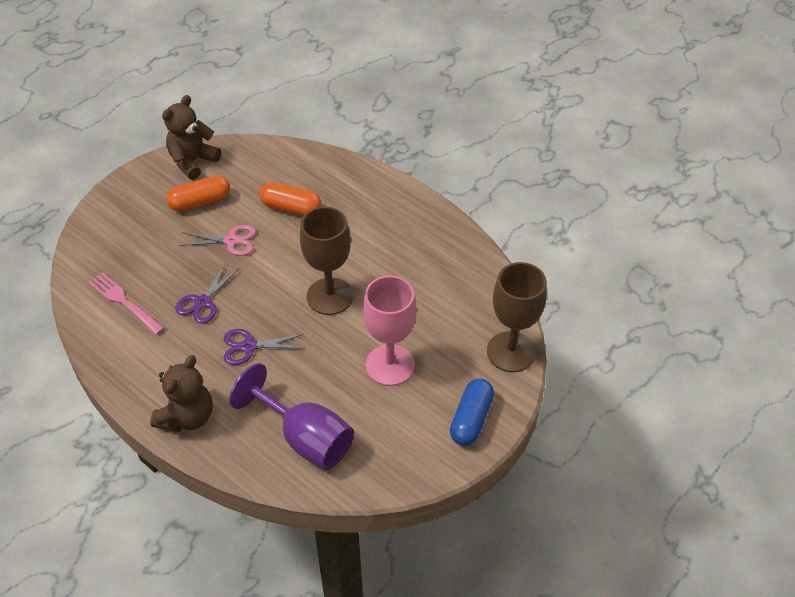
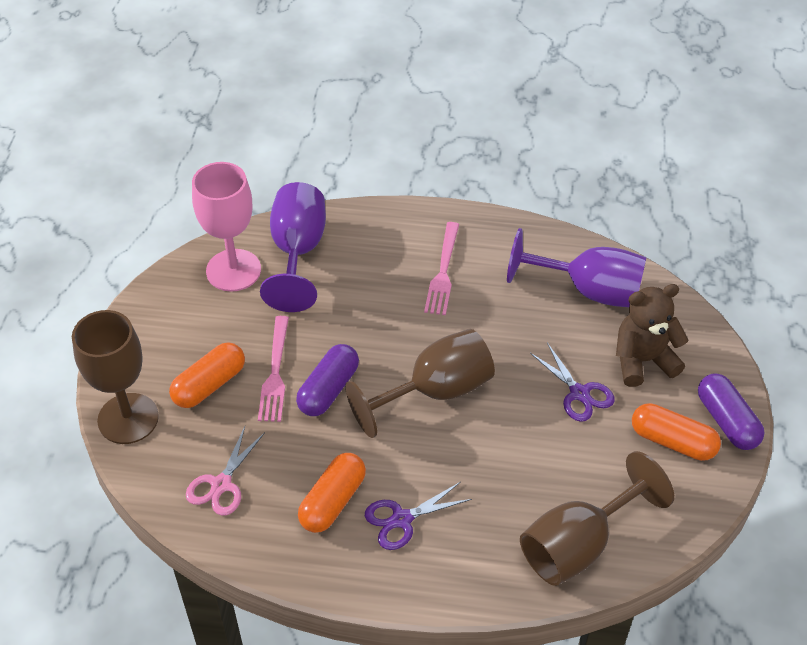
blue capsule: 1 -> 0
brown goblet: 2 -> 3
brown teddy bear: 2 -> 1
orange capsule: 2 -> 3
pink fork: 1 -> 2
purple capsule: 0 -> 2
purple goblet: 1 -> 2

